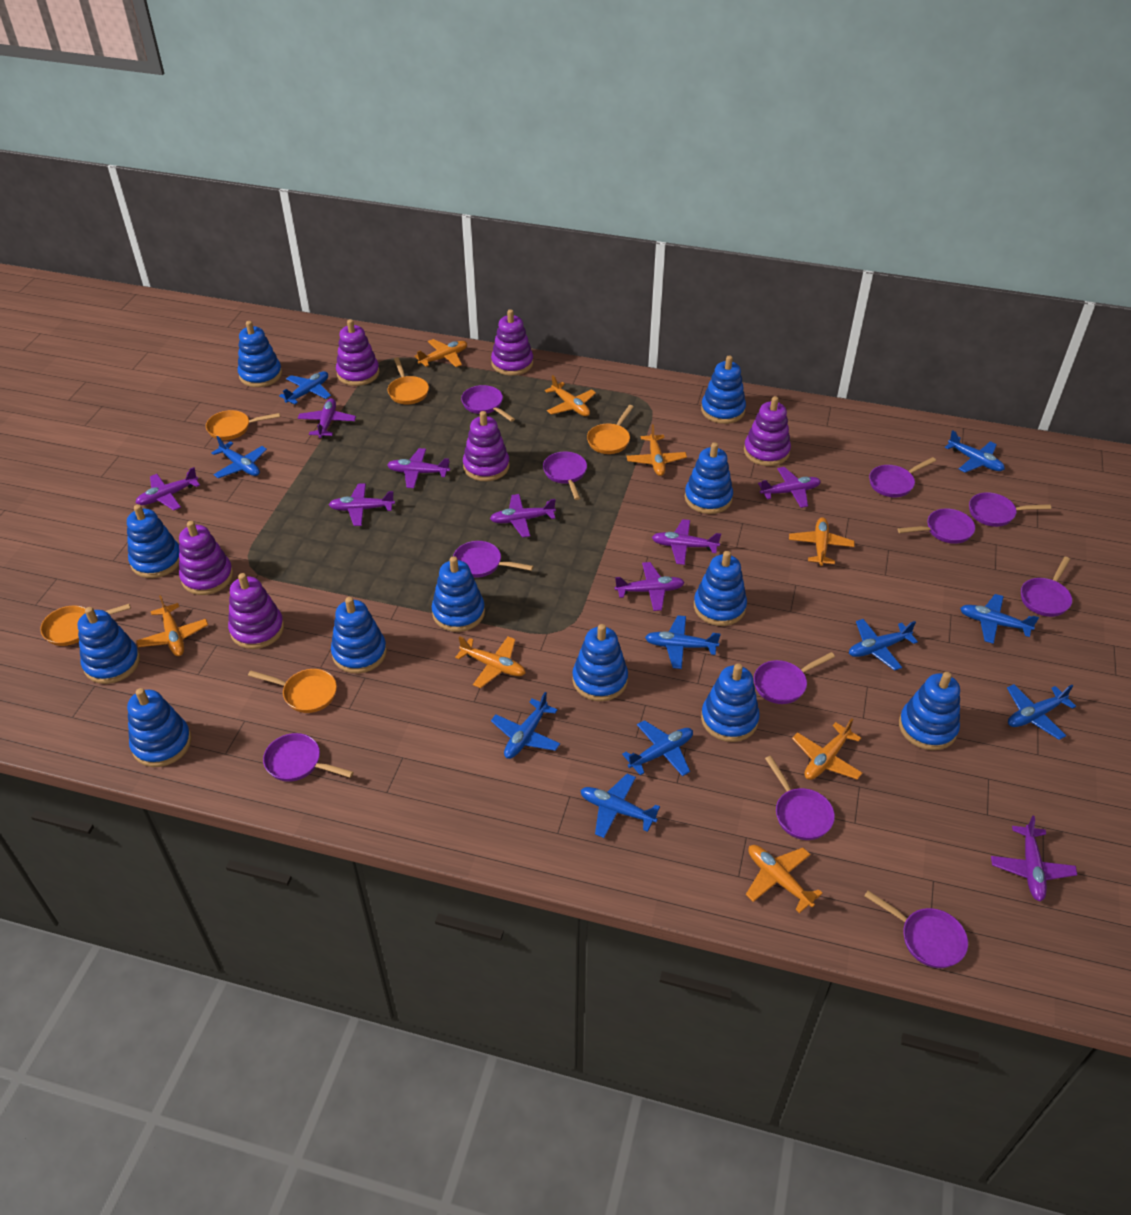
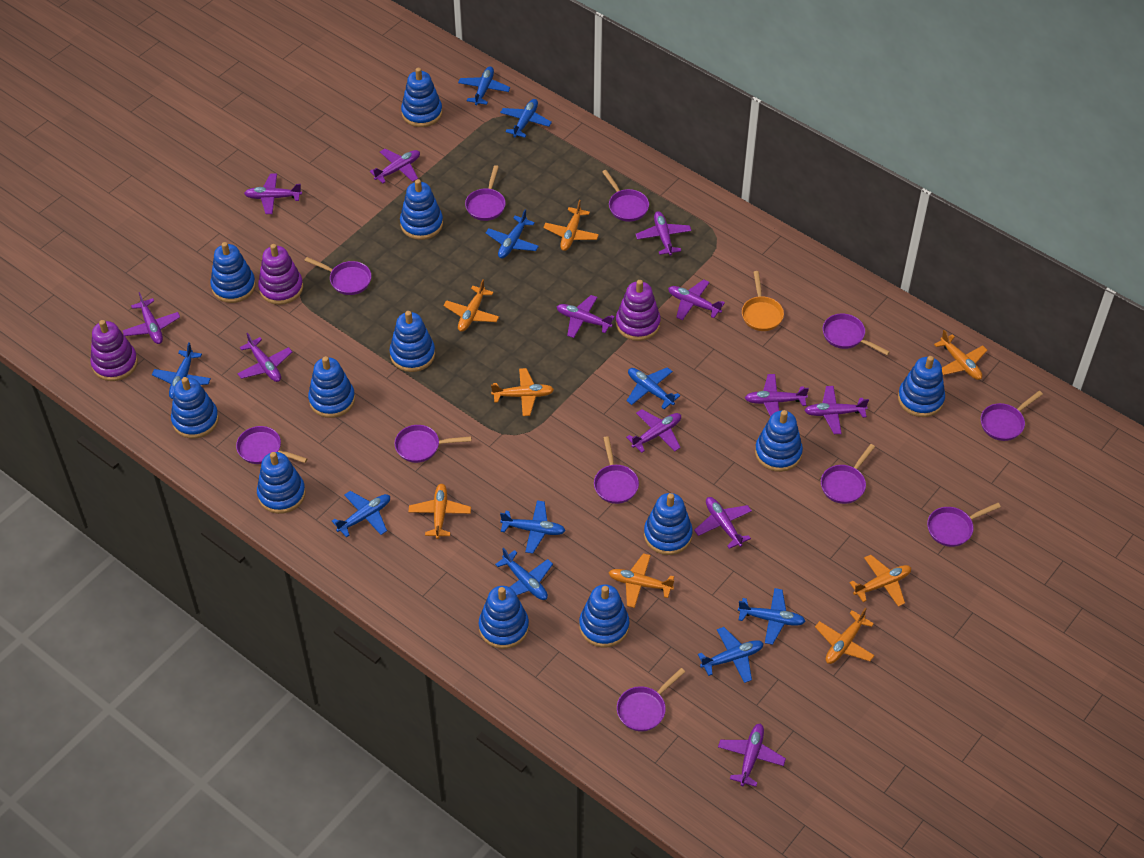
orange pan: 5 -> 1
purple plane: 9 -> 12
purple stacking toy: 6 -> 3

